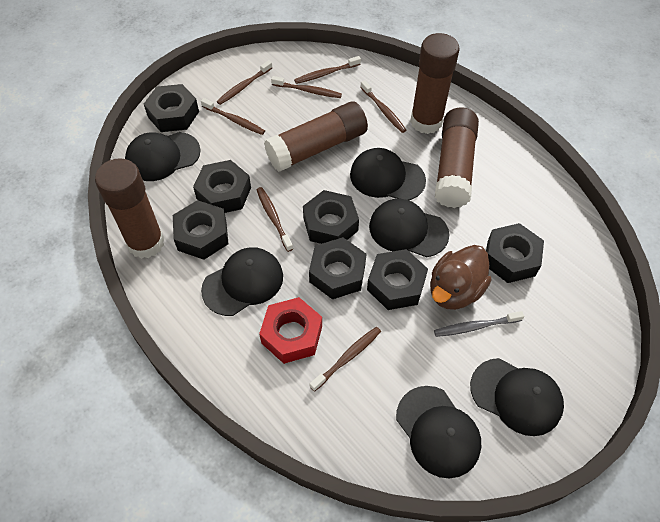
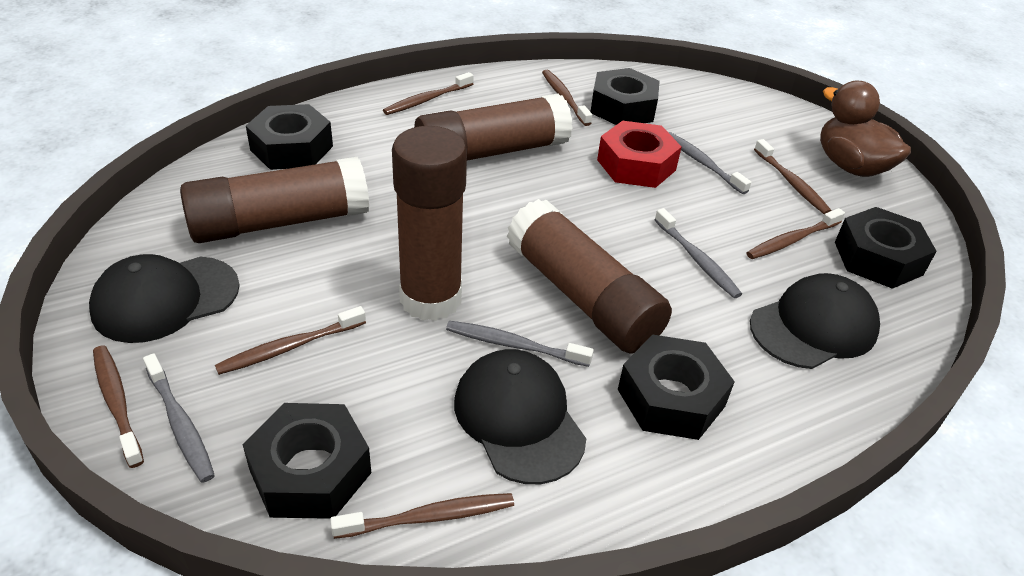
black cap: 6 -> 3
black nut: 7 -> 5
grey toothbrush: 1 -> 4

